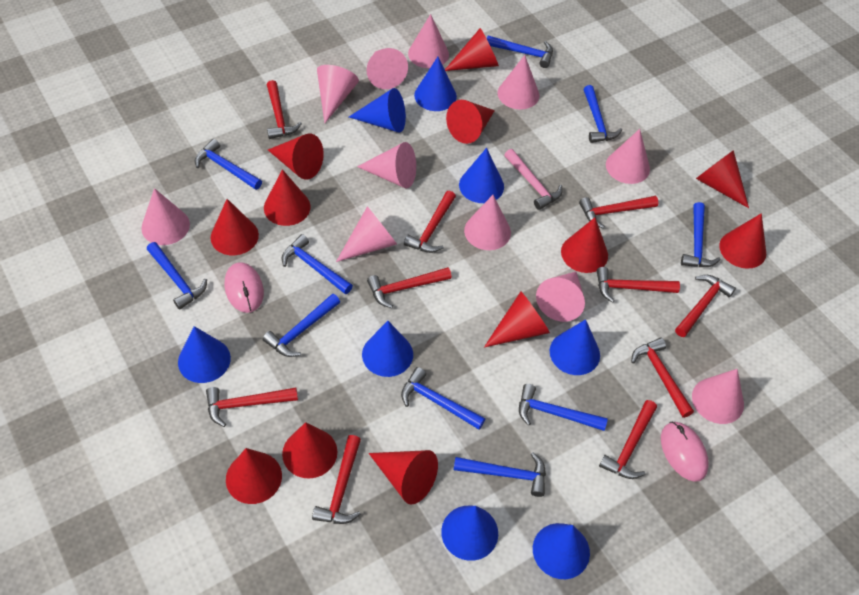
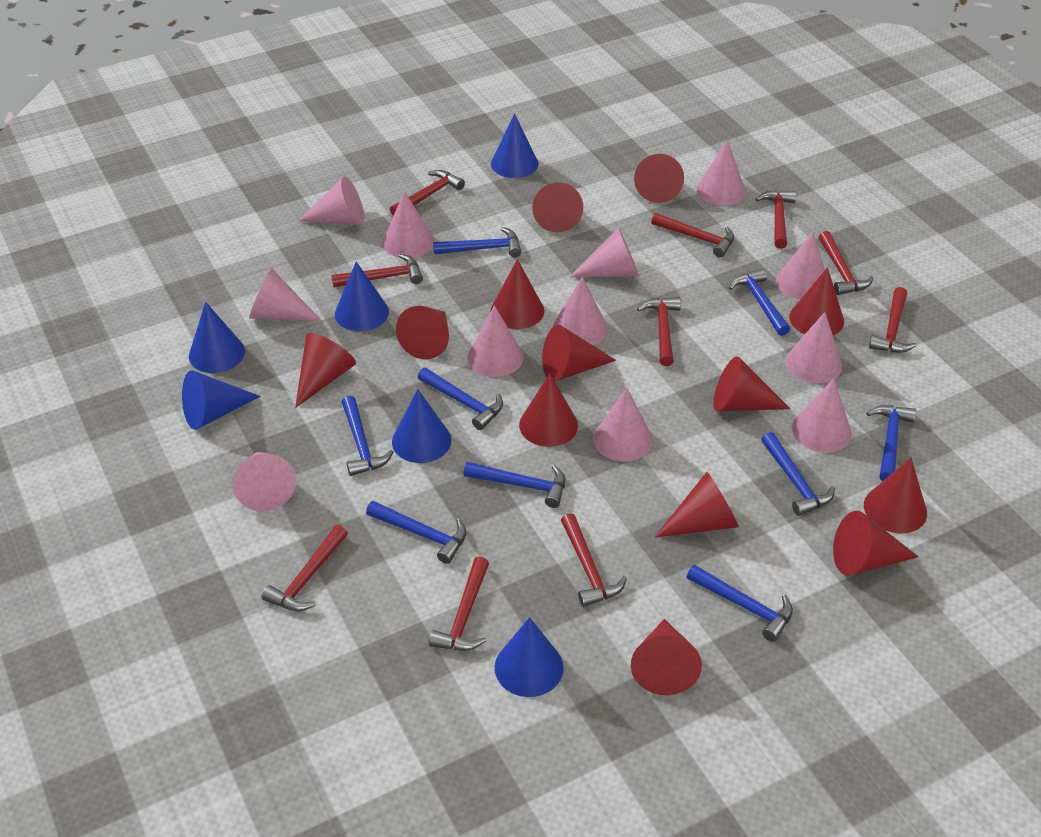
blue cone: 8 -> 6
blue hammer: 10 -> 9
pink cone: 11 -> 12
pink hammer: 1 -> 0
pink mouse: 2 -> 0
red cone: 12 -> 13

